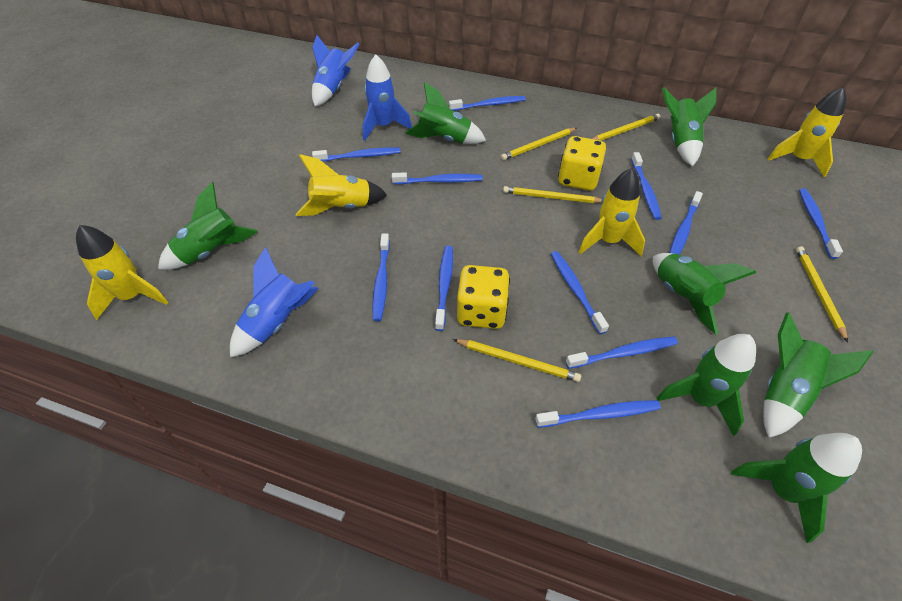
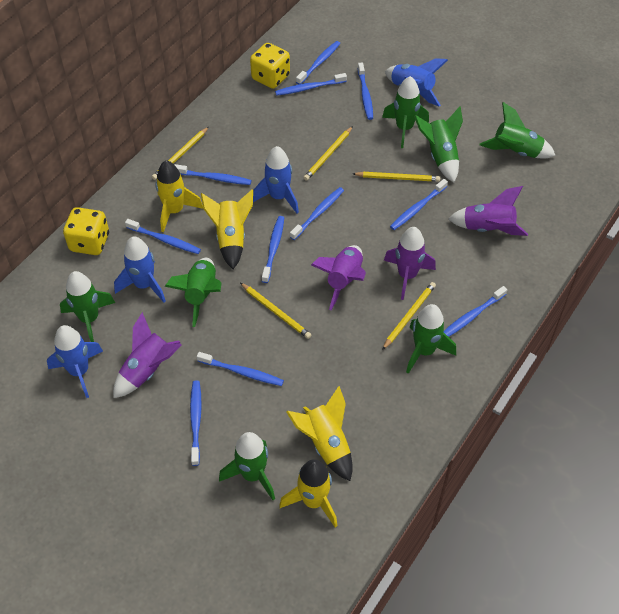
blue rocket: 3 -> 4
purple rocket: 0 -> 4

